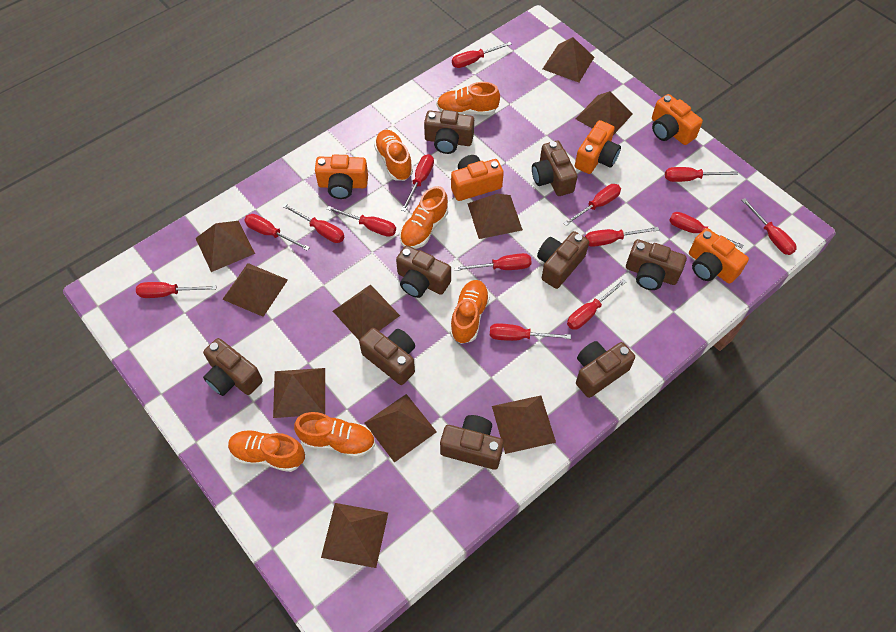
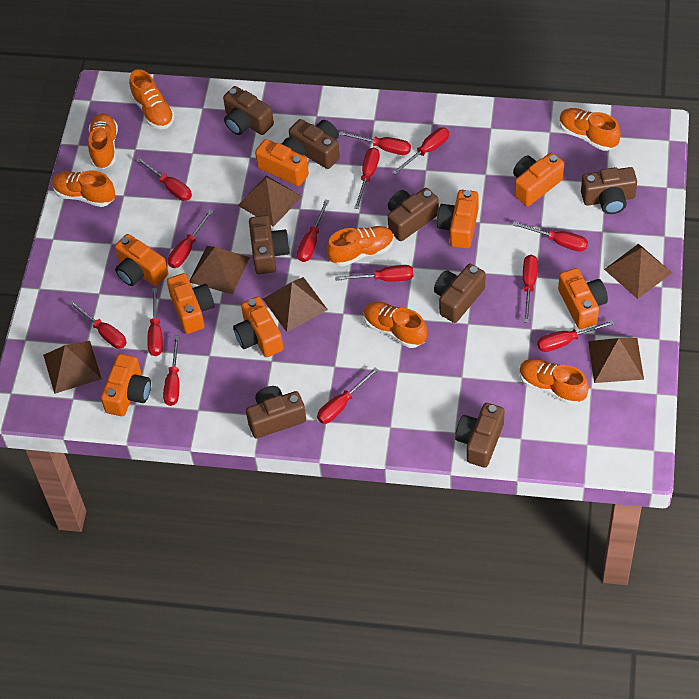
brown camera: 9 -> 8
brown pyramid: 10 -> 6
orange camera: 5 -> 8
orange shoe: 6 -> 7

